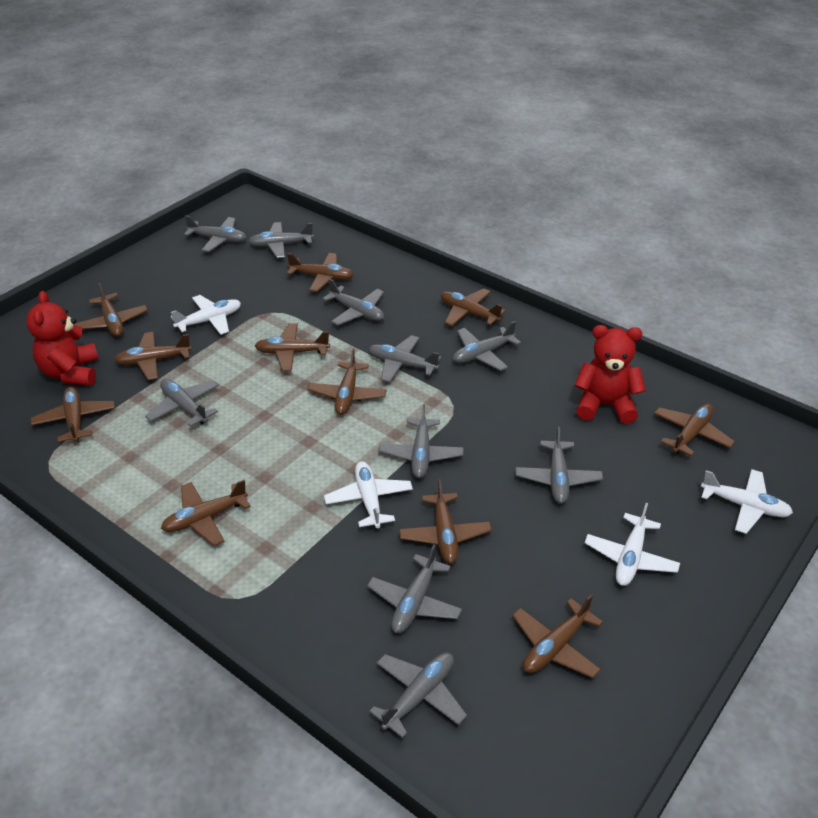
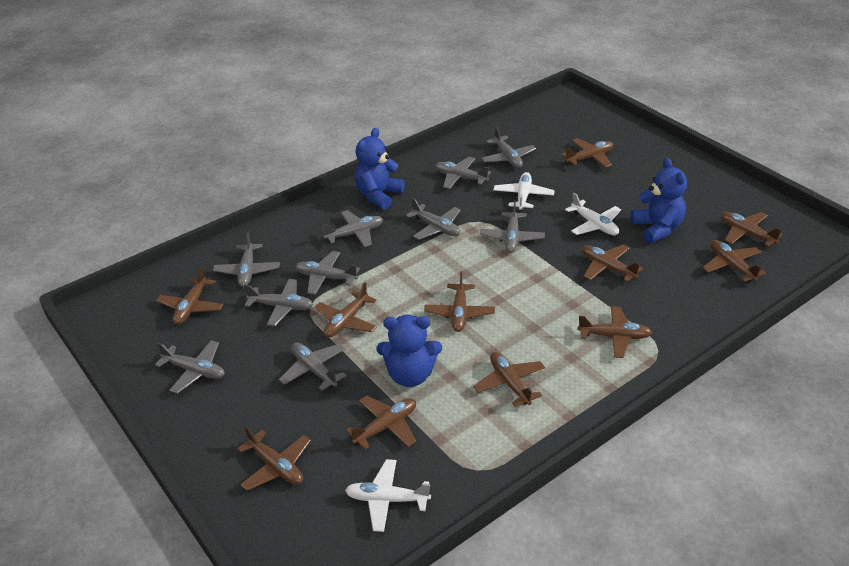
blue teddy bear: 0 -> 3
red teddy bear: 2 -> 0
white plane: 4 -> 3

